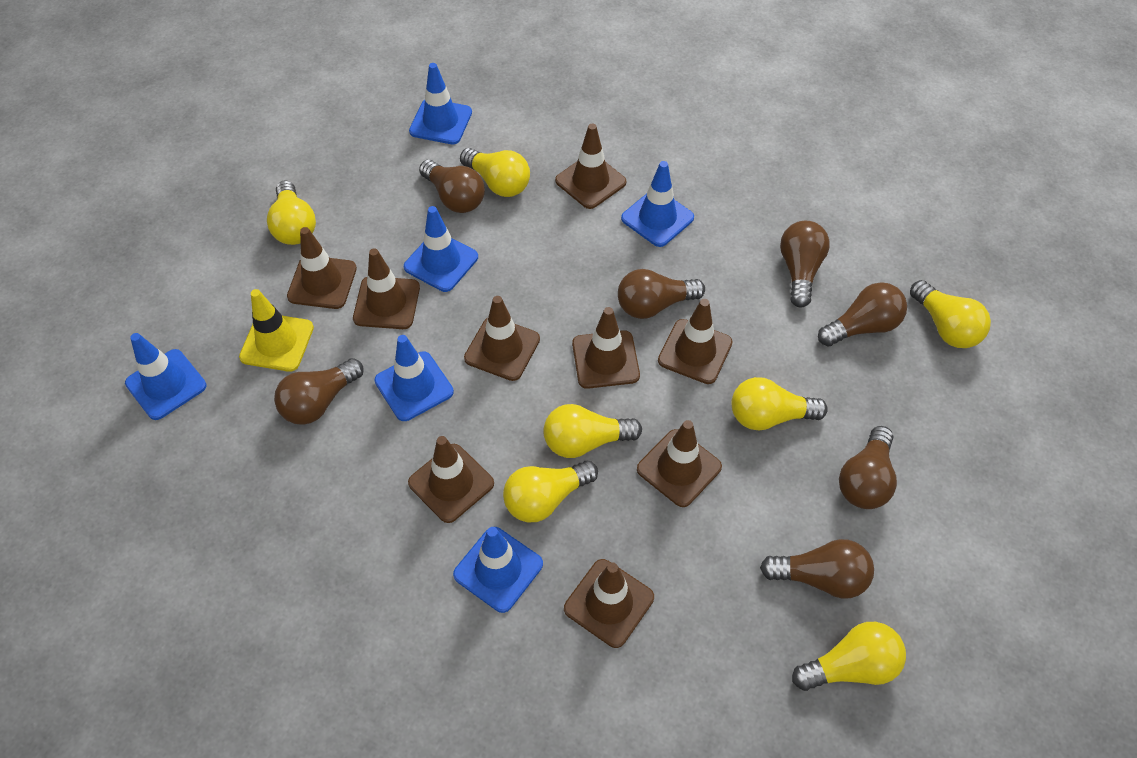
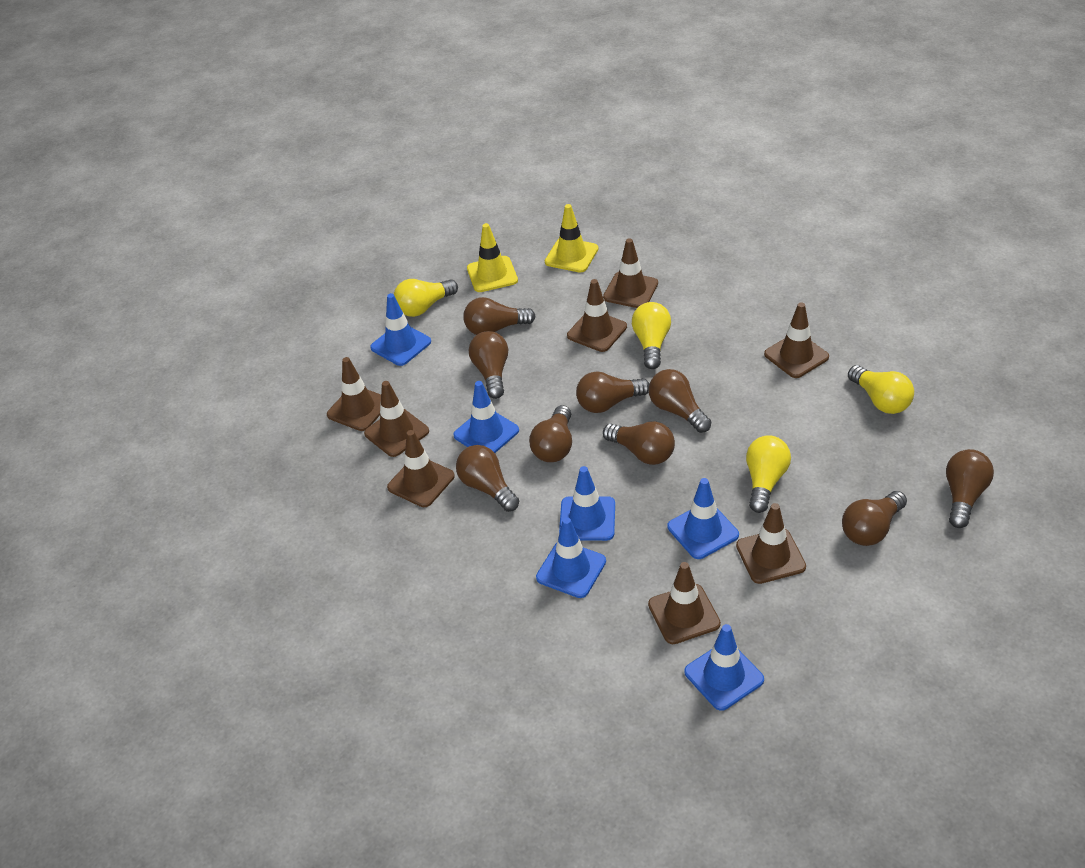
brown light bulb: 7 -> 9
brown traffic cone: 9 -> 8
yellow light bulb: 7 -> 4
yellow traffic cone: 1 -> 2

